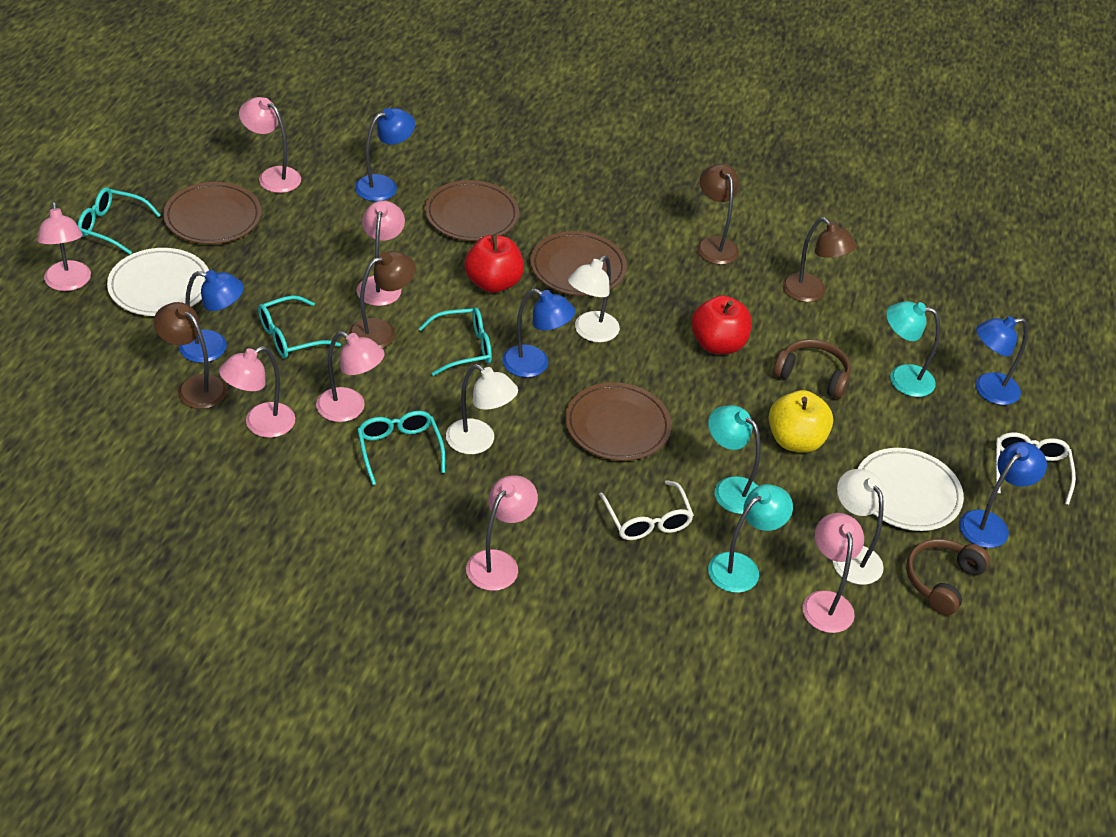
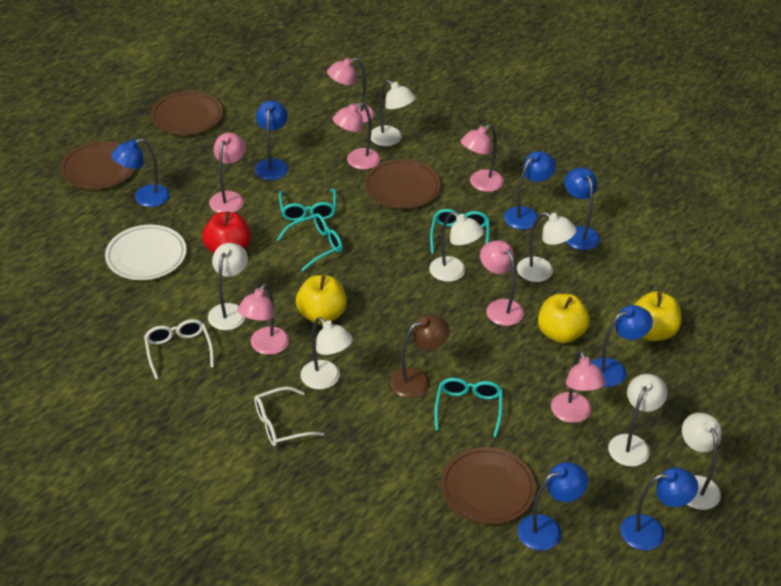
blue lamp: 5 -> 7
brown headphones: 2 -> 0
brown lamp: 4 -> 1
red apple: 2 -> 1
turquoise lamp: 3 -> 0
white lamp: 3 -> 7
white plate: 2 -> 1
yellow apple: 1 -> 3

